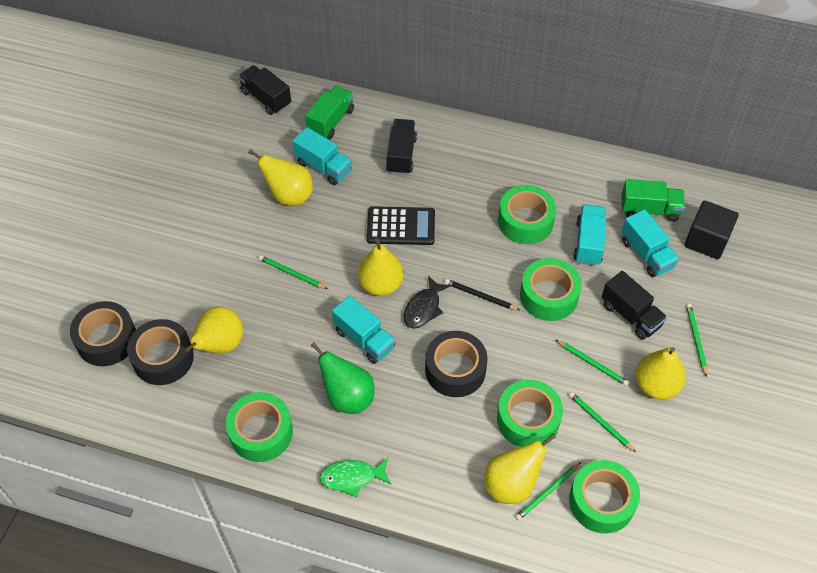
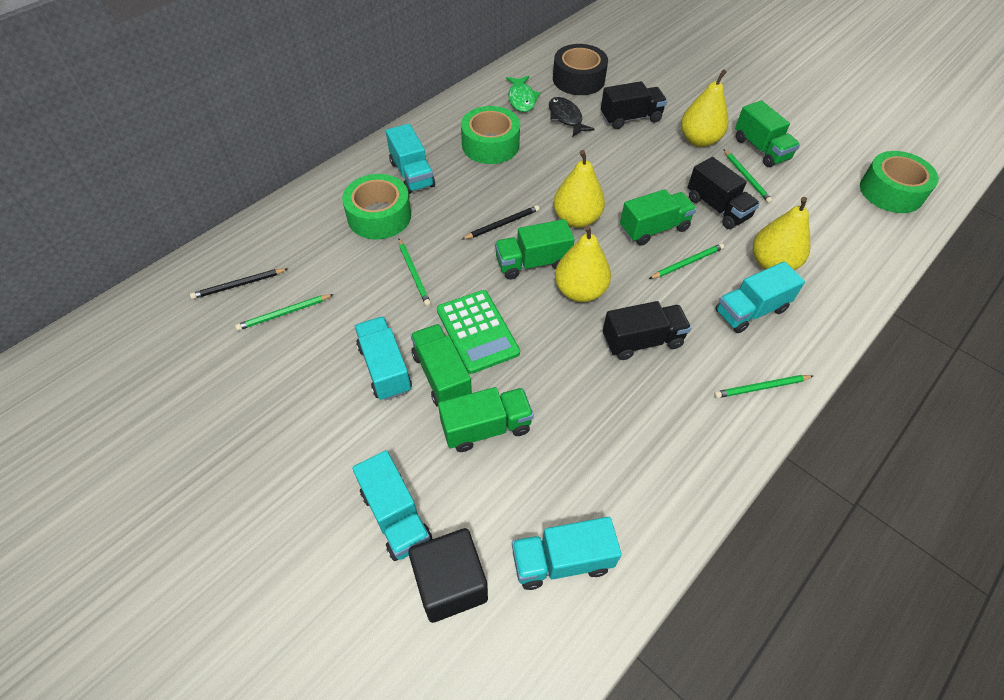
black calculator: 1 -> 0
black pencil: 1 -> 2
black tape: 3 -> 1
green calculator: 0 -> 1
green pear: 1 -> 0
green tape: 5 -> 3
green truck: 2 -> 5
turquoise truck: 4 -> 5
yellow pear: 5 -> 4

